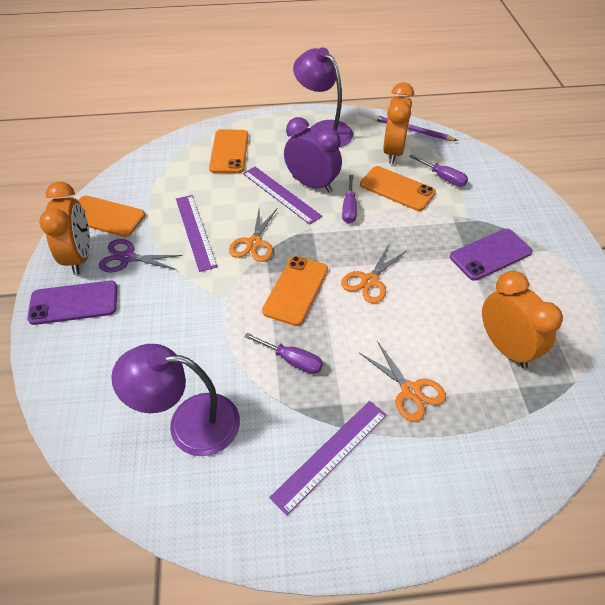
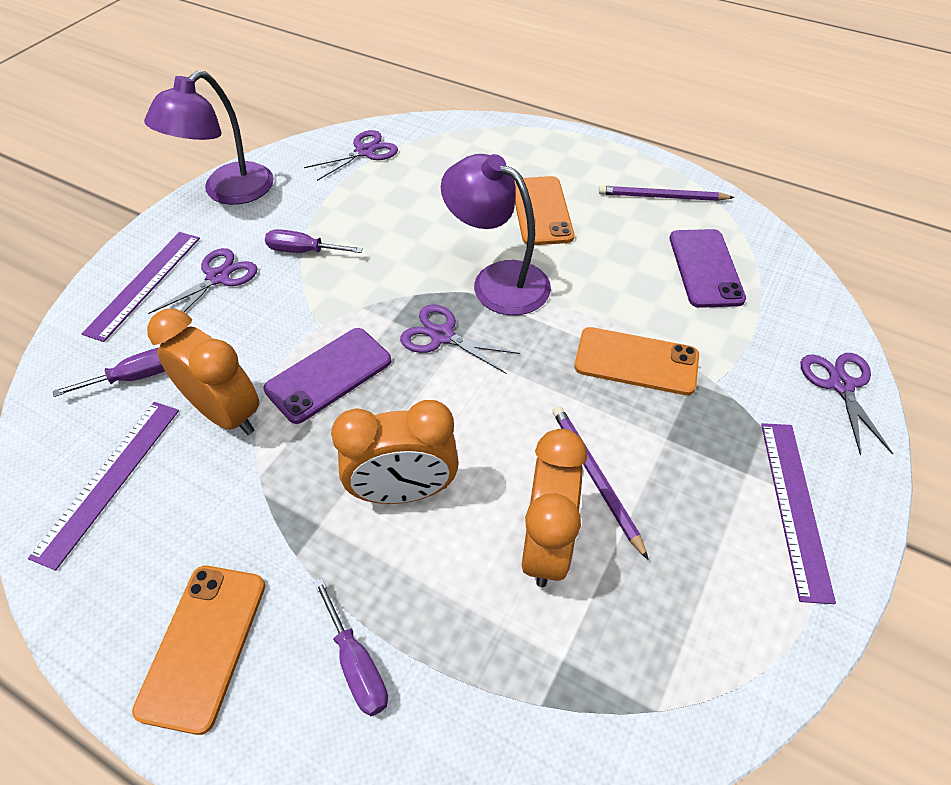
orange phone: 4 -> 3
orange scissors: 3 -> 0
purple clock: 1 -> 0
purple pencil: 1 -> 2
purple scissors: 1 -> 4

